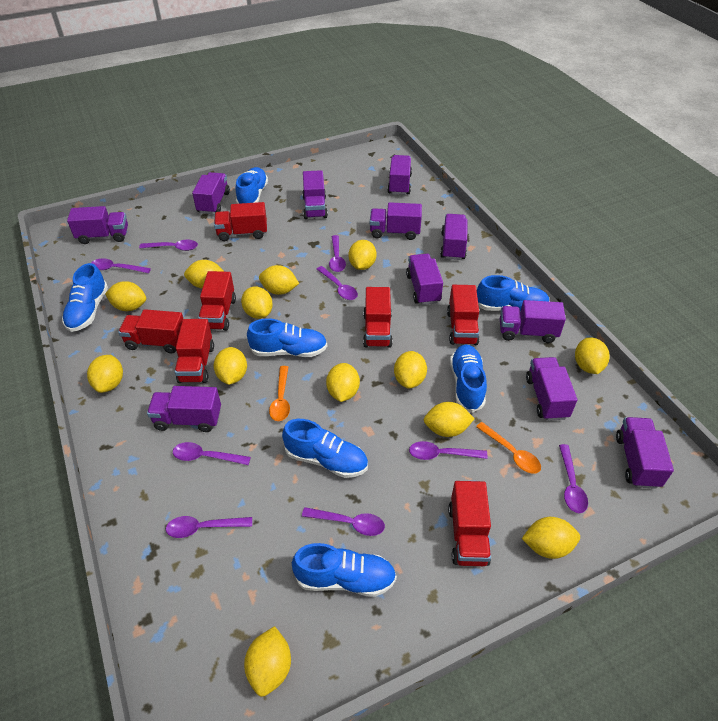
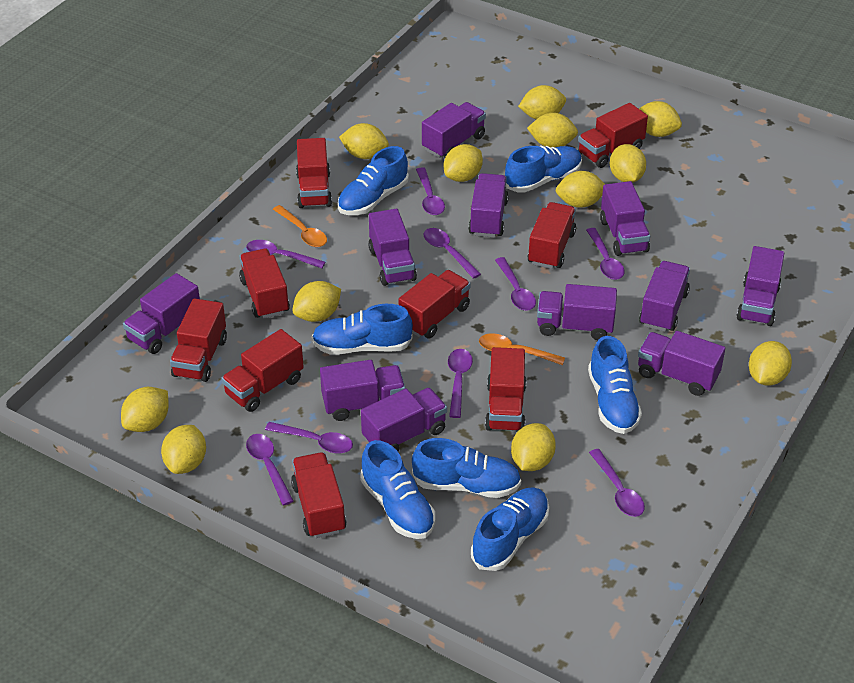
red truck: 7 -> 9
yellow lemon: 13 -> 12

